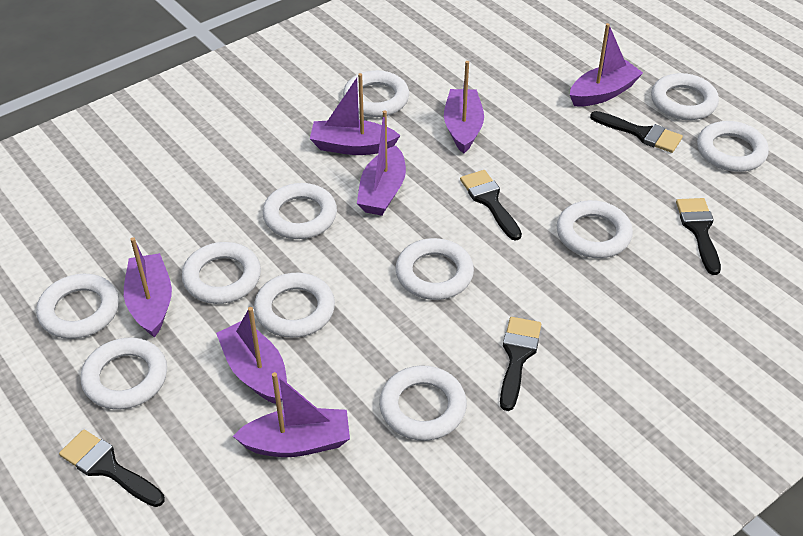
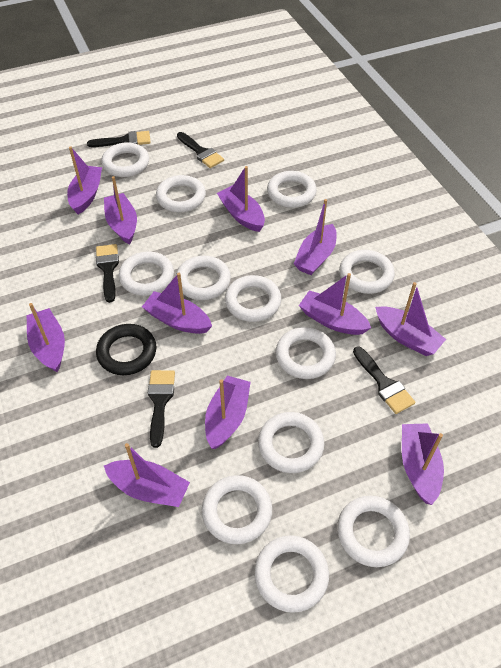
black ring: 0 -> 1
purple boat: 7 -> 11
white ring: 11 -> 12

